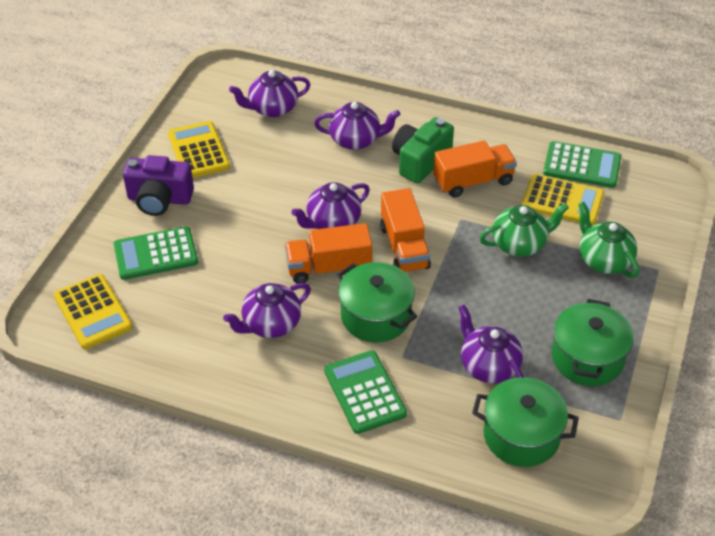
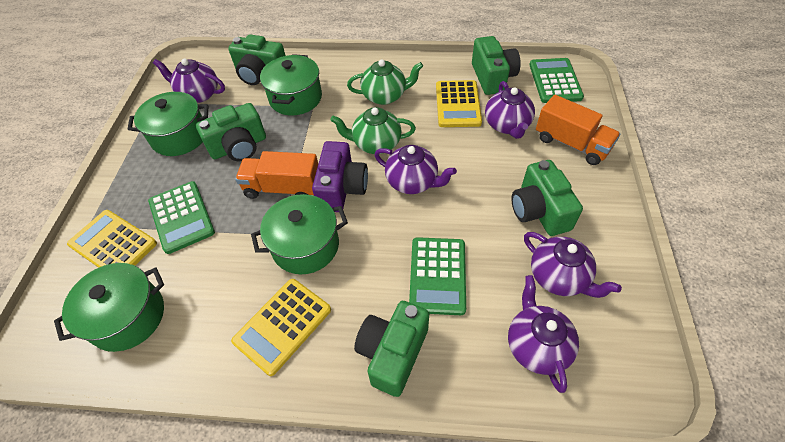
green camera: 1 -> 5
green pot: 3 -> 4
orange truck: 3 -> 2

